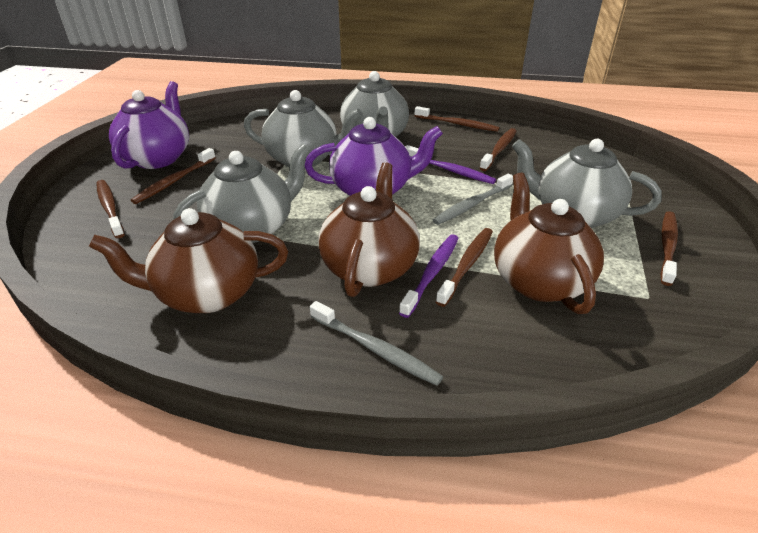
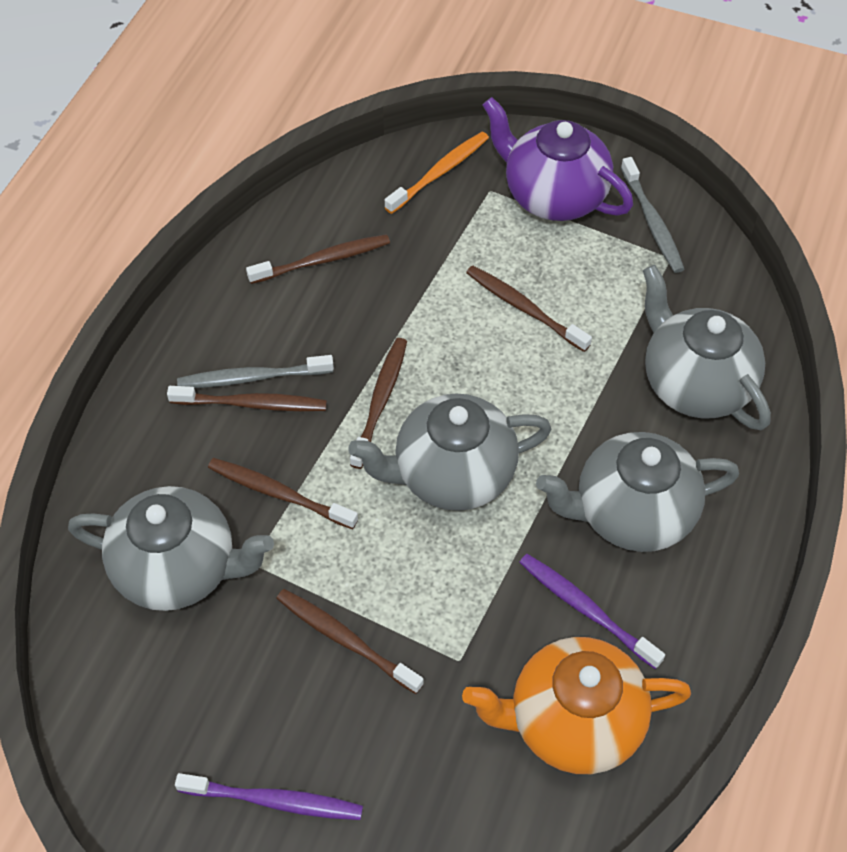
brown teapot: 3 -> 0
orange teapot: 0 -> 1
orange toothbrush: 0 -> 1
purple teapot: 2 -> 1

